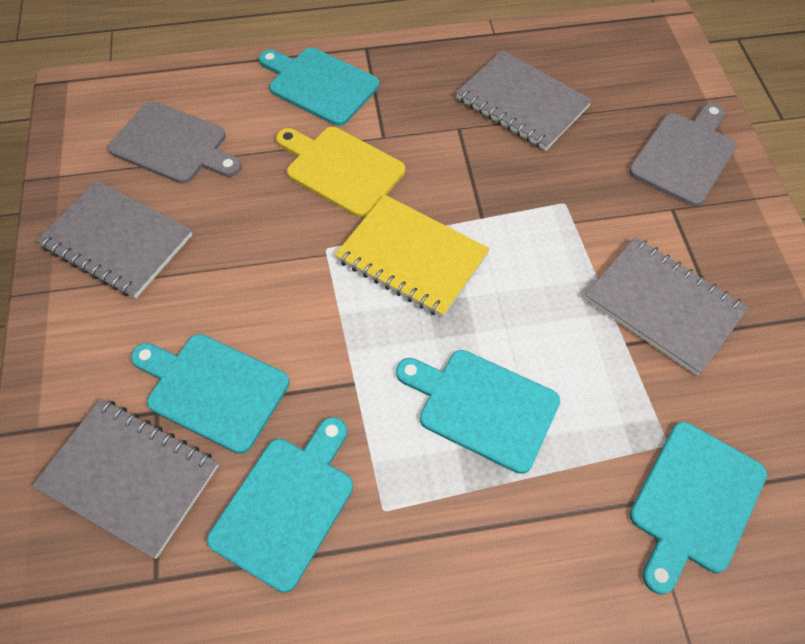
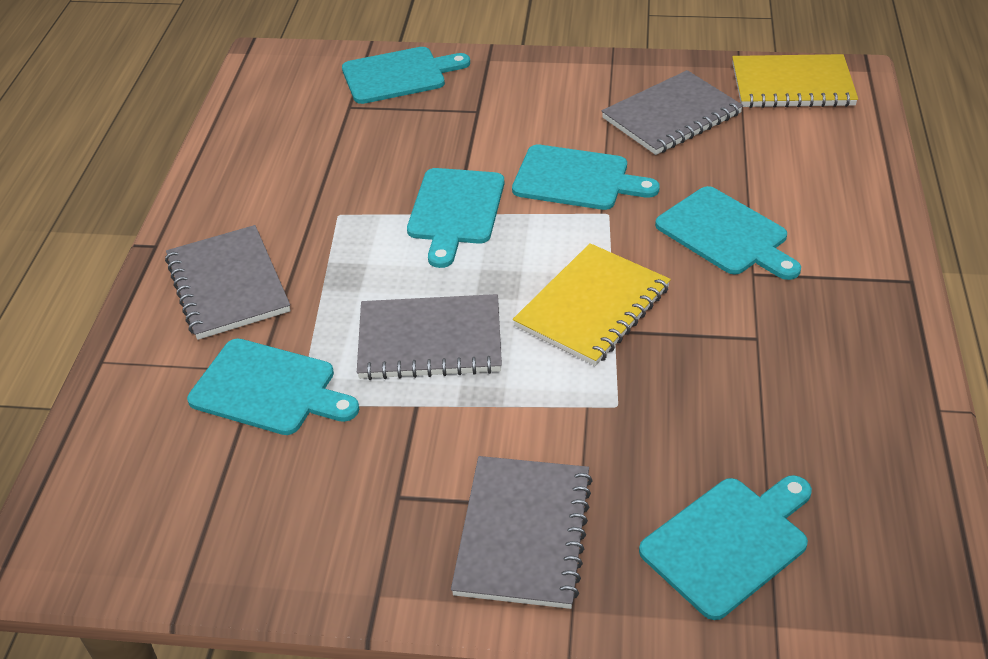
grey cutting board: 2 -> 0
turquoise cutting board: 5 -> 6
yellow cutting board: 1 -> 0
yellow notebook: 1 -> 2

